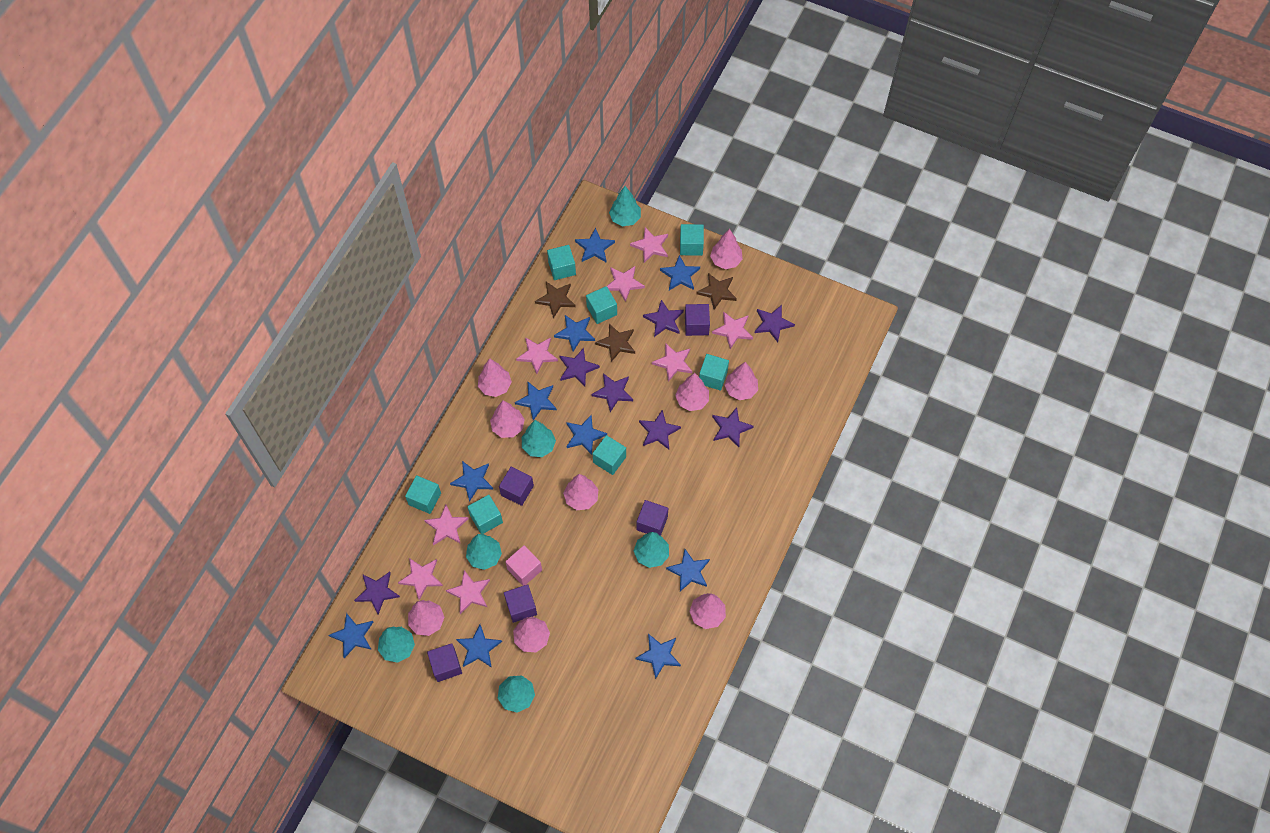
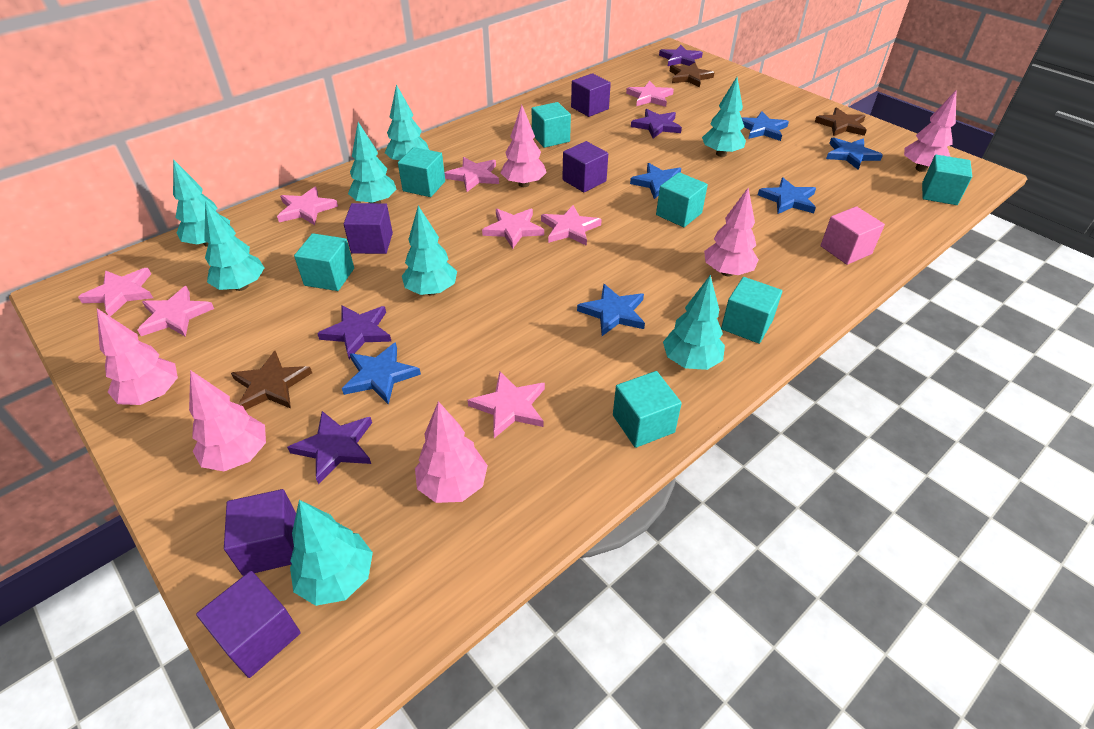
blue star: 10 -> 6
pink tree: 9 -> 6
purple star: 7 -> 4
turquoise tree: 6 -> 8

